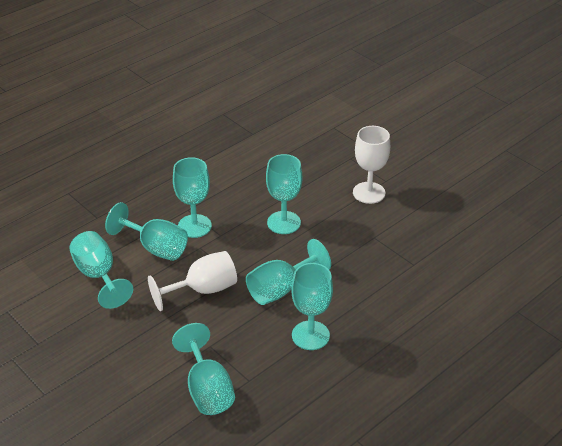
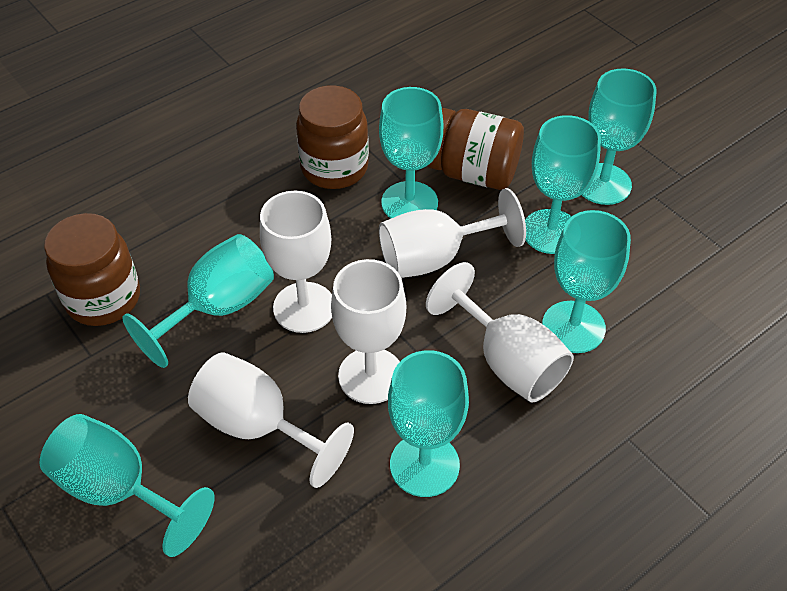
brown jar: 0 -> 3
white goblet: 2 -> 5

